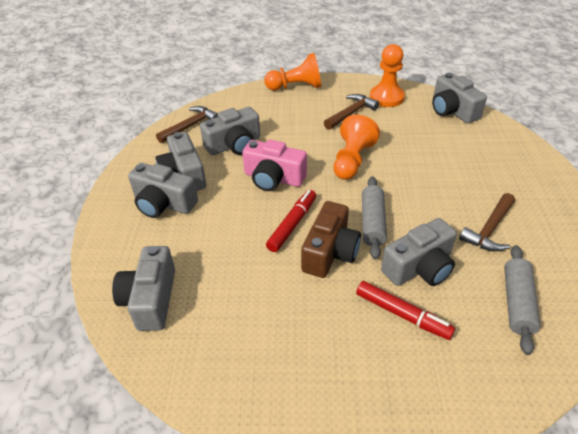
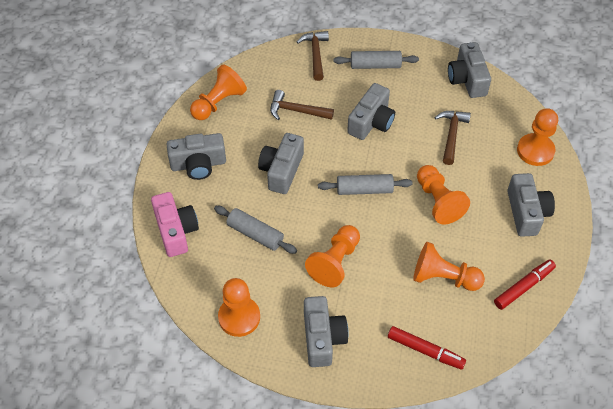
brown camera: 1 -> 0
grey rolling pin: 2 -> 3
orange pawn: 3 -> 6

